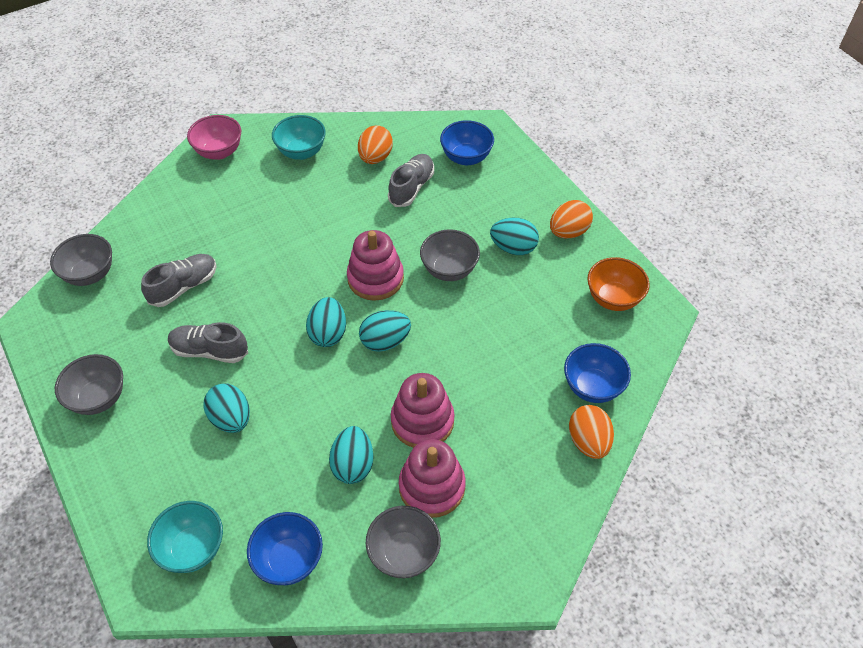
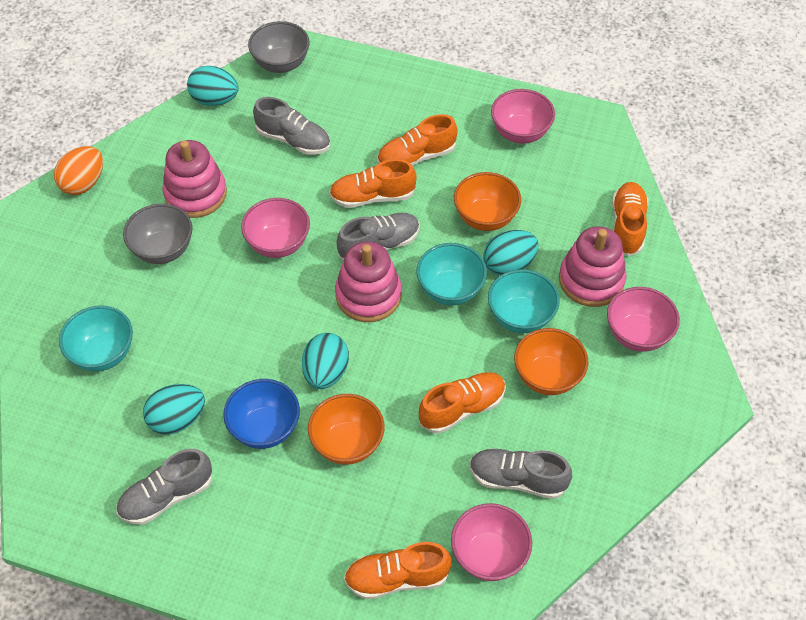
blue bowl: 3 -> 1
grey bowl: 4 -> 2
grey shoe: 3 -> 4
orange bowl: 1 -> 3
orange egg: 3 -> 1
orange shoe: 0 -> 5
pink bowl: 1 -> 4
turquoise bowl: 2 -> 3
turquoise egg: 5 -> 4

